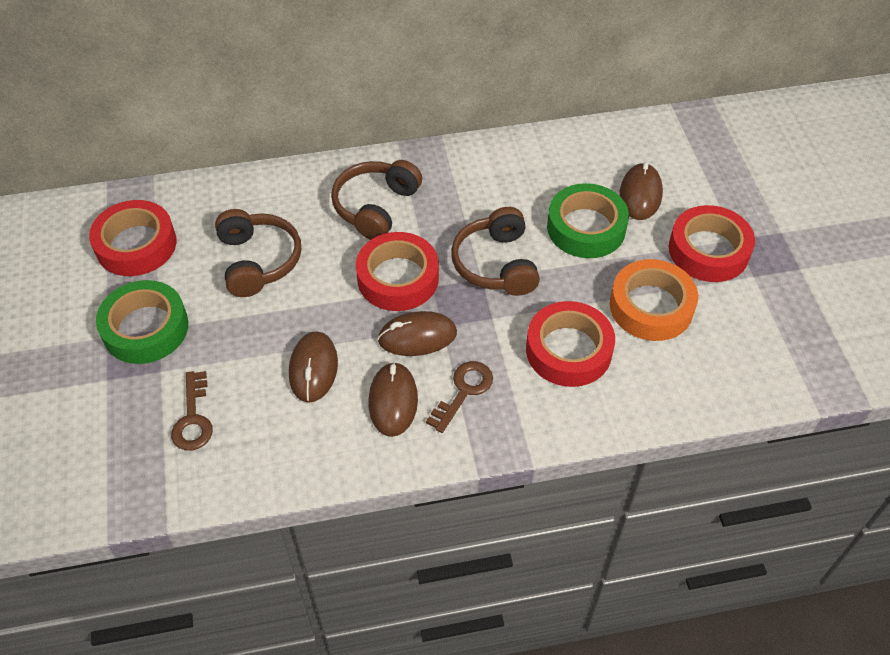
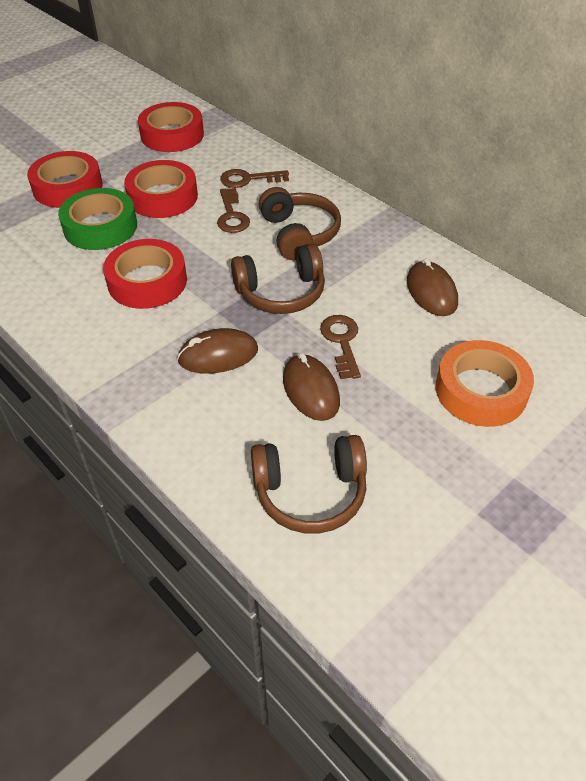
brown key: 2 -> 3
brown mouse: 4 -> 3
green tape: 2 -> 1

